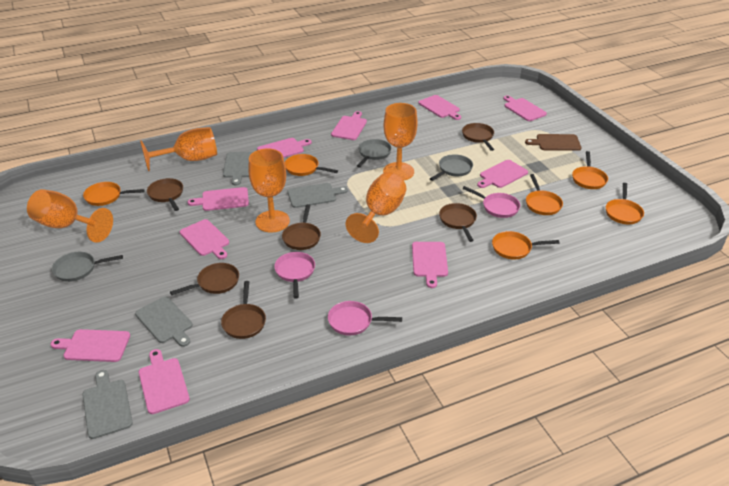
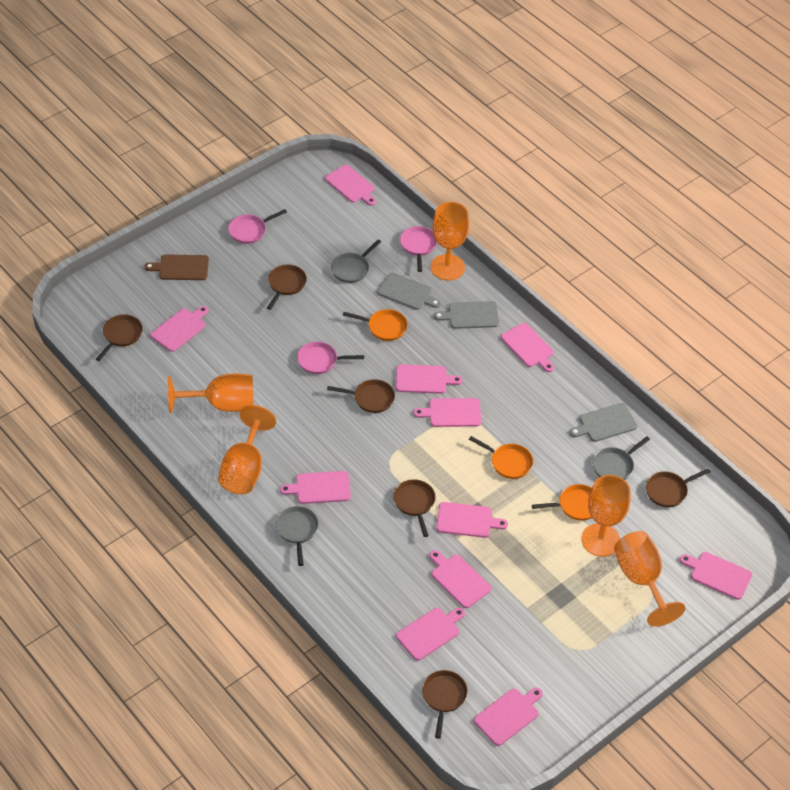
grey cutting board: 4 -> 3
orange pan: 6 -> 3
pink cutting board: 10 -> 11

